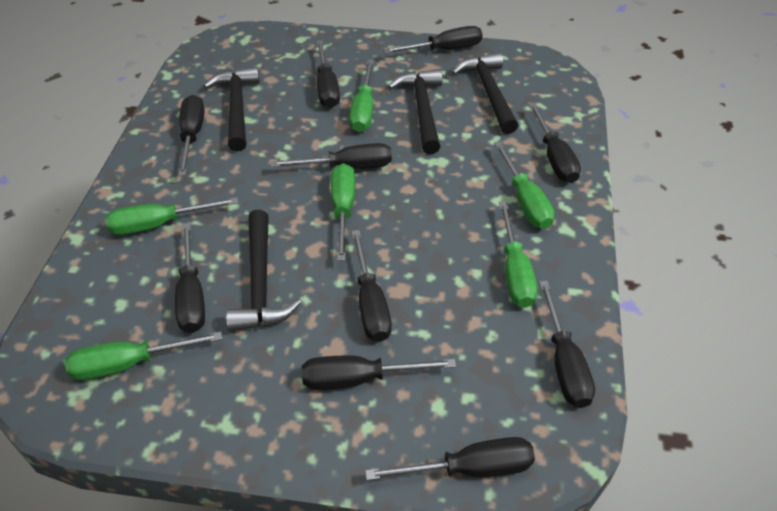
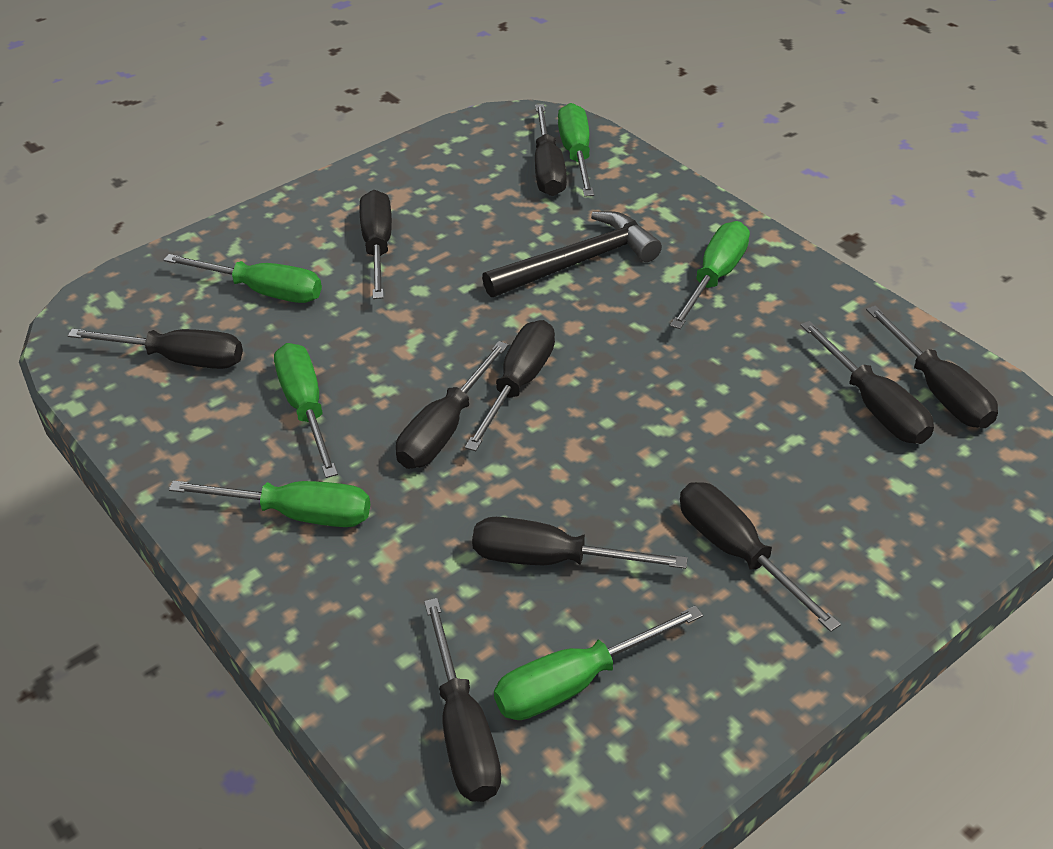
black hammer: 4 -> 1

